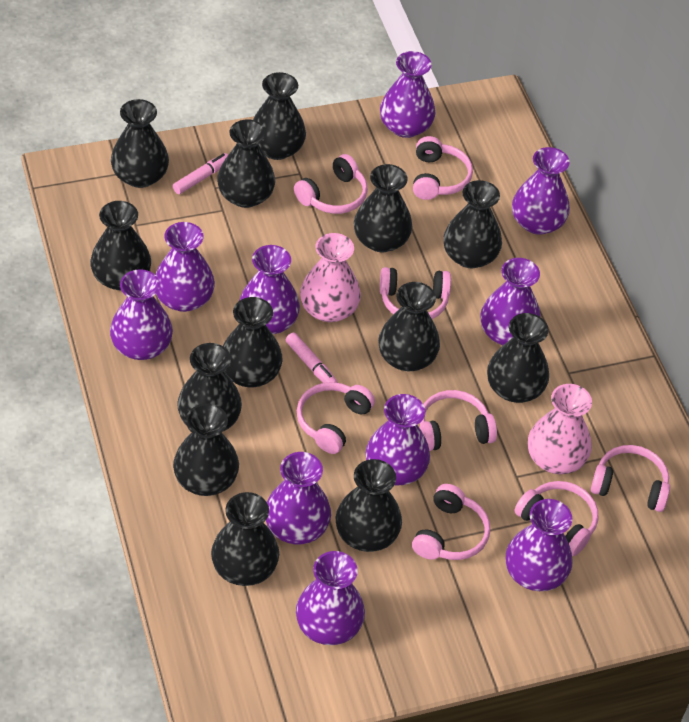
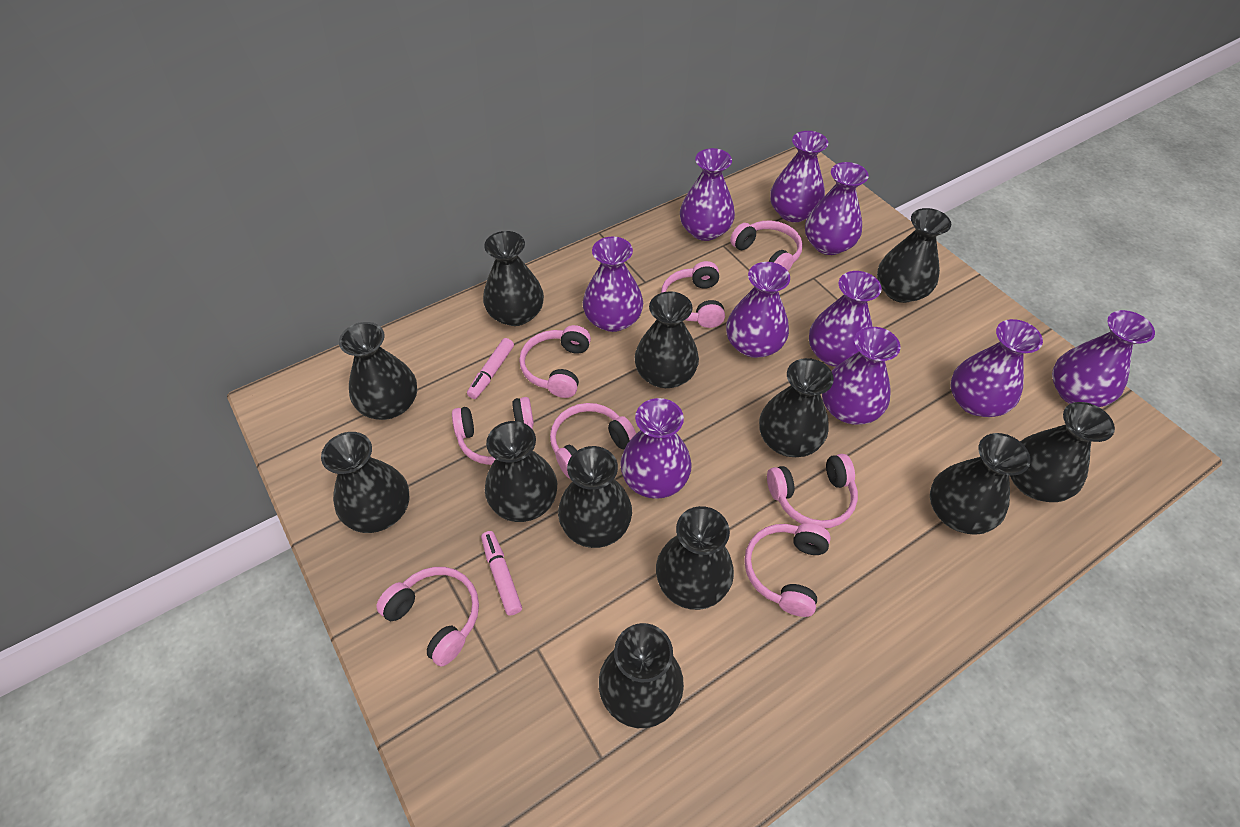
black vase: 13 -> 12
pink vase: 2 -> 0

